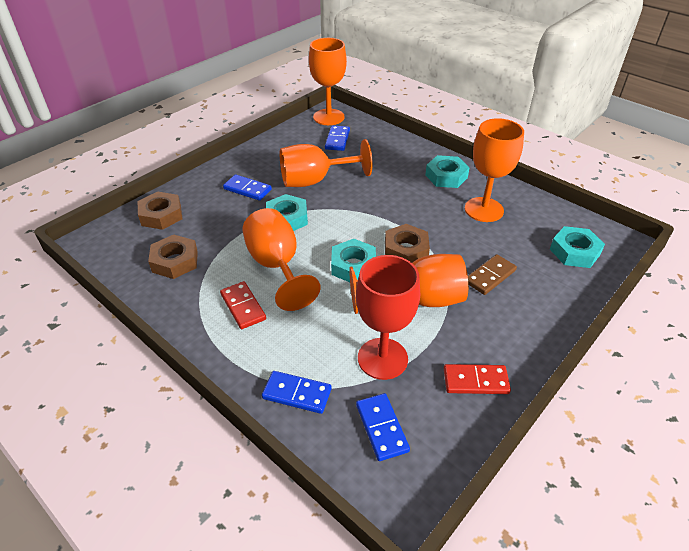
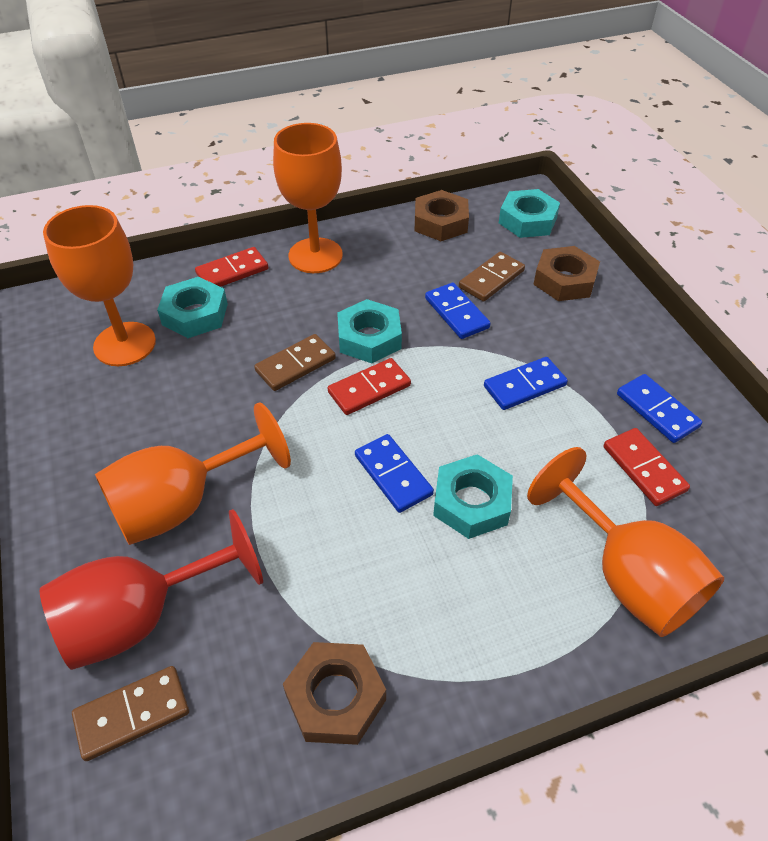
brown domino: 1 -> 3
orange goblet: 5 -> 4
red domino: 2 -> 3

